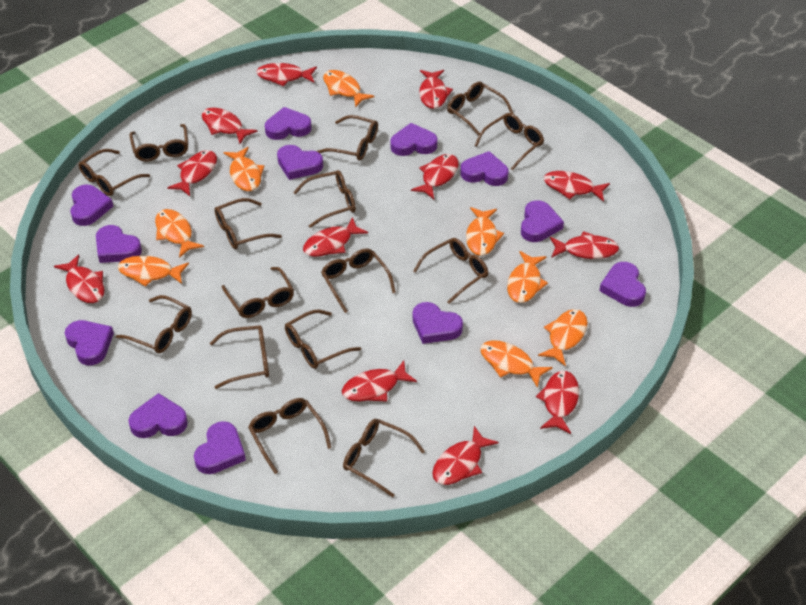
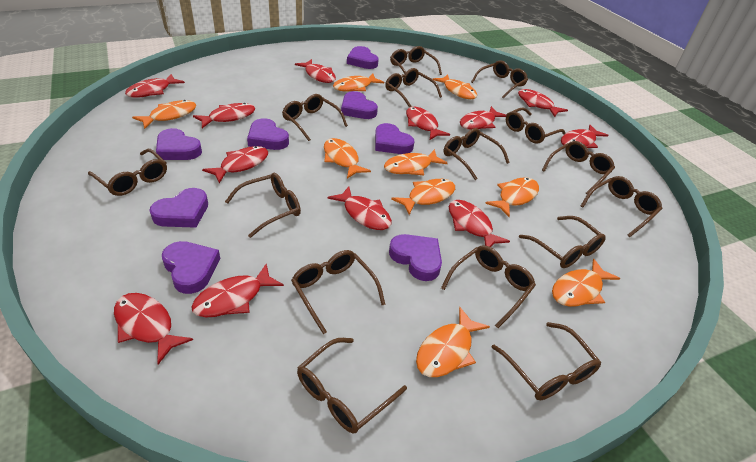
orange fish: 8 -> 9
purple heart: 12 -> 8

